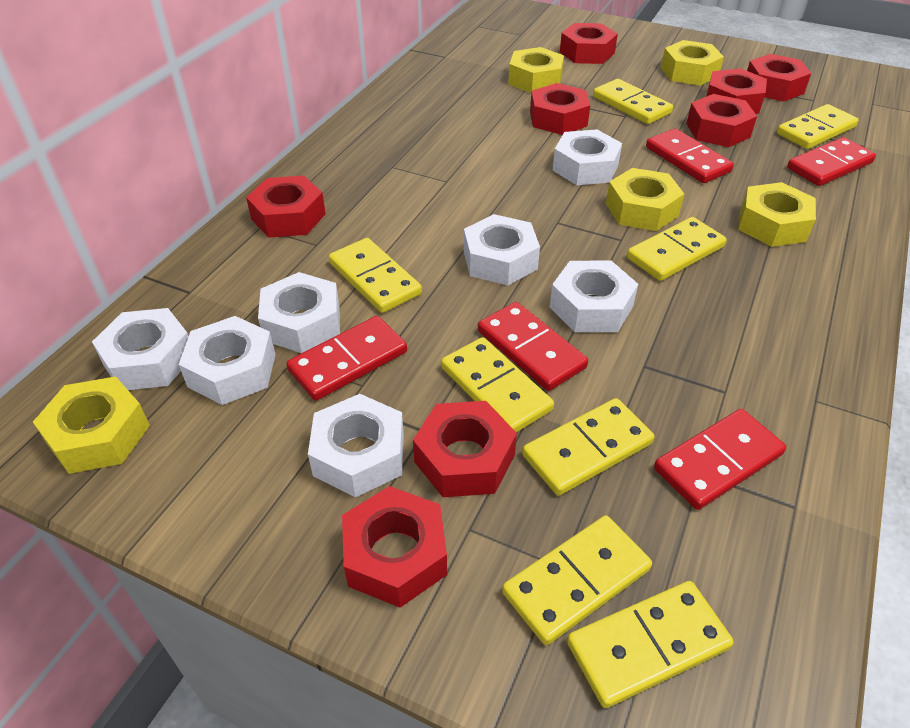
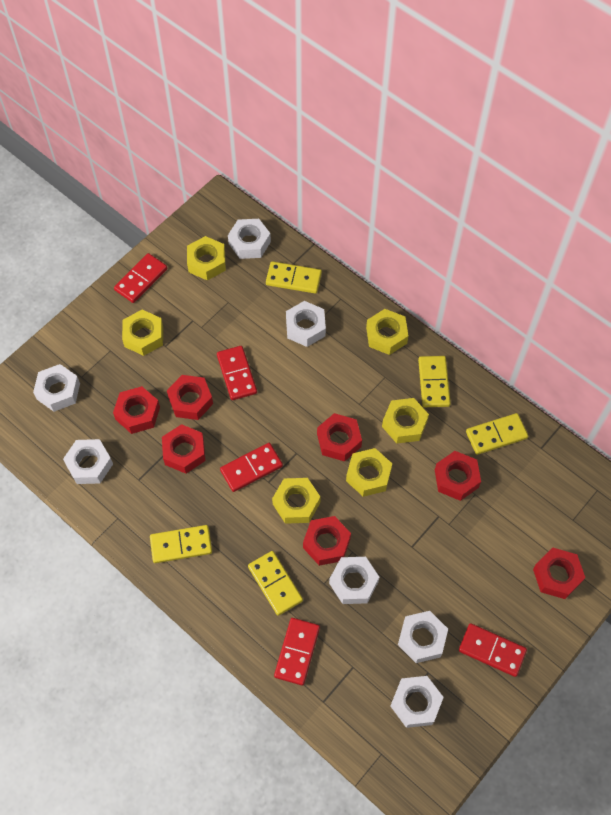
red nut: 8 -> 7
yellow domino: 8 -> 5
yellow nut: 5 -> 6

